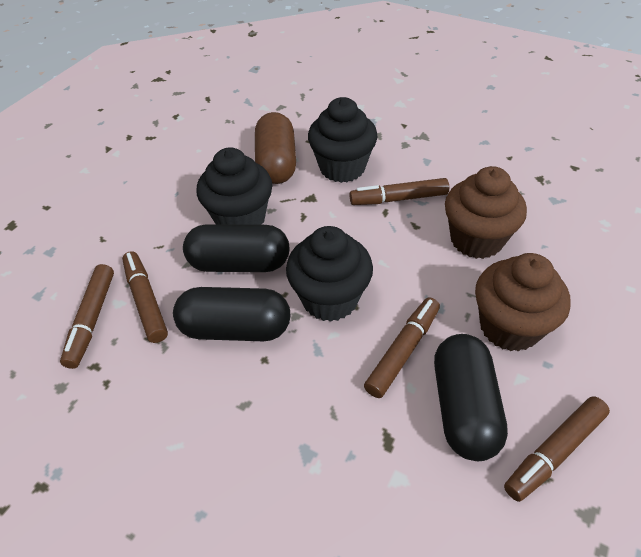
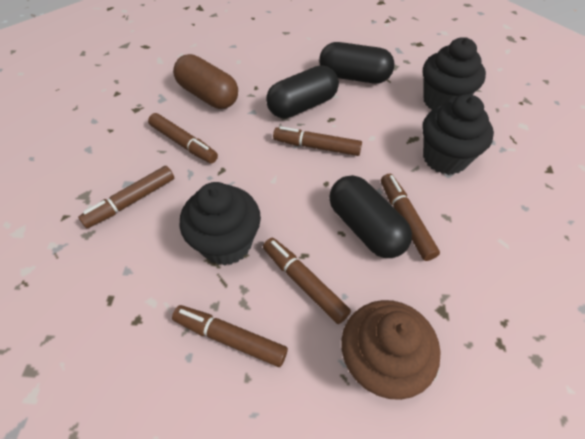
brown cupcake: 2 -> 1
brown marker: 5 -> 6

